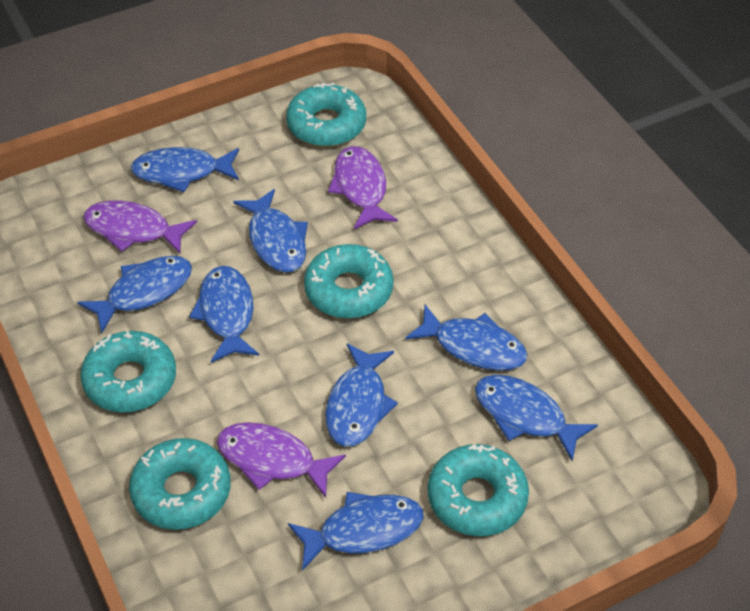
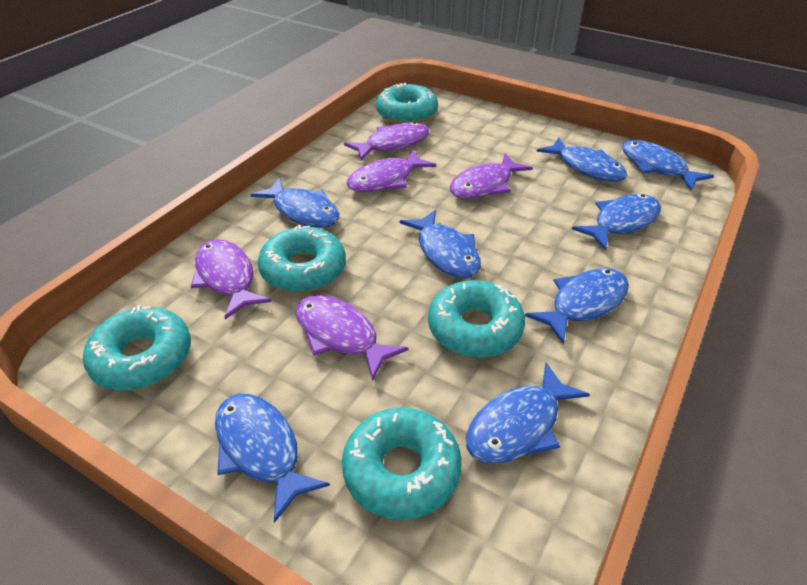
purple fish: 3 -> 5

